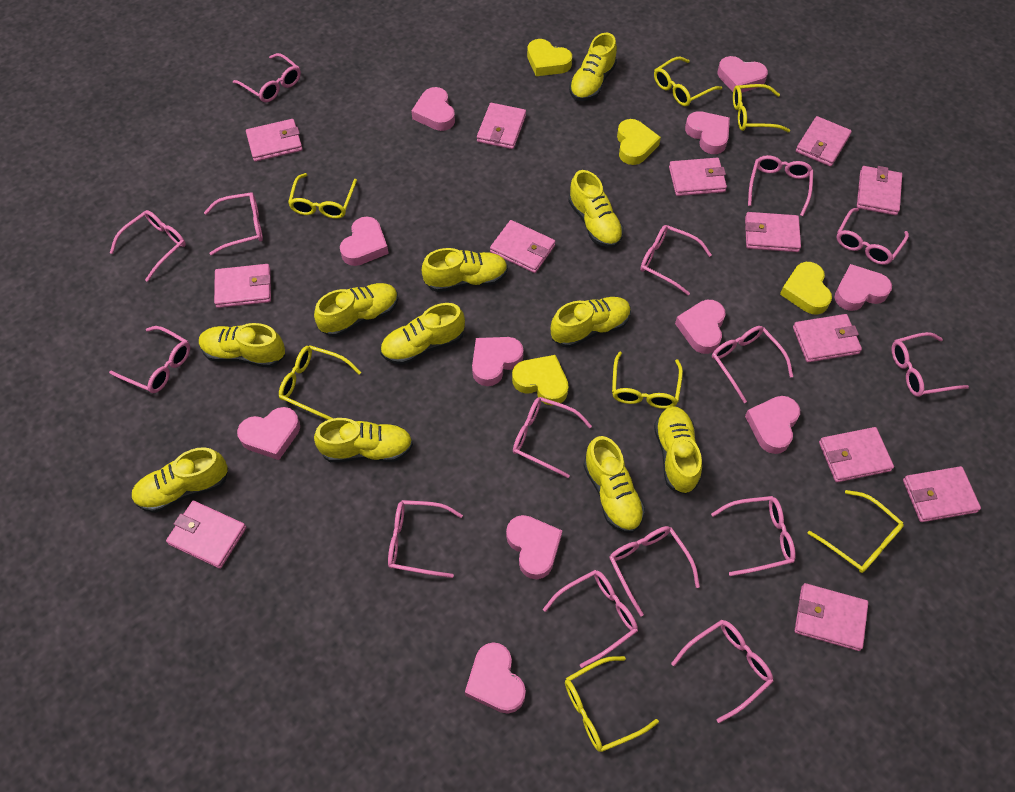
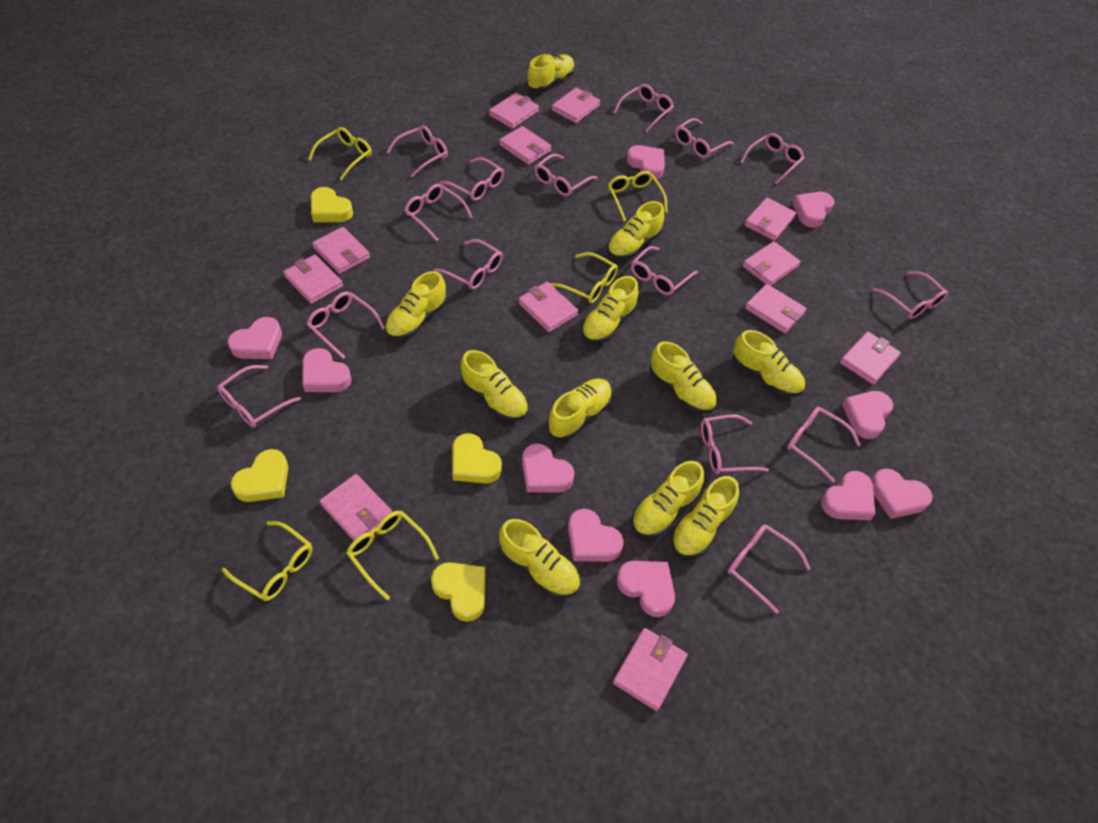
pink heart: 11 -> 10
pink wallet: 13 -> 12
yellow glasses: 7 -> 5

